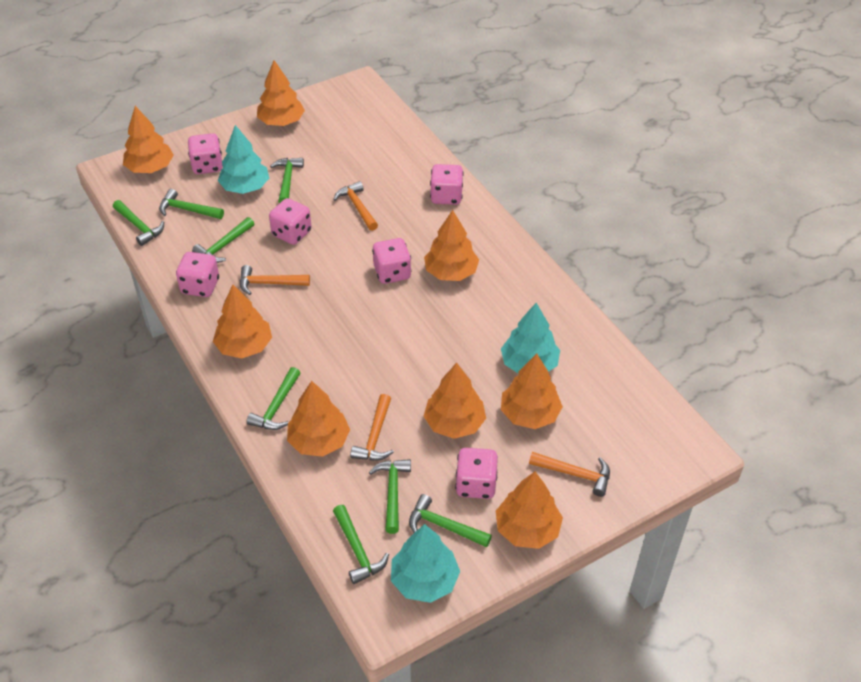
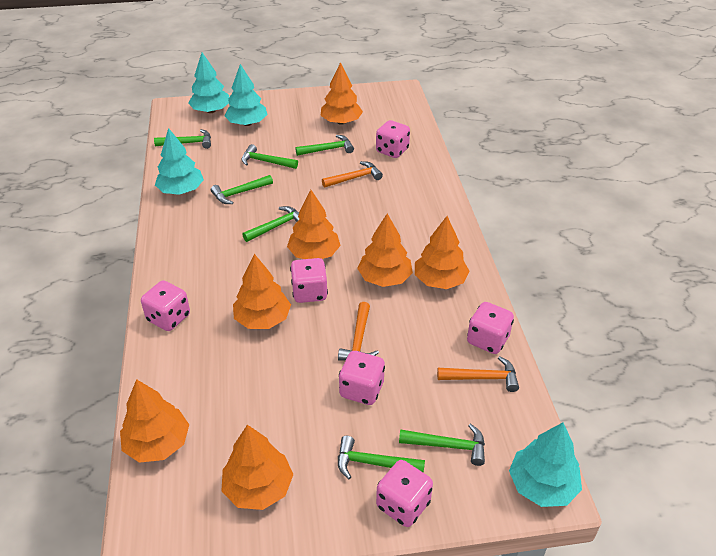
green hammer: 8 -> 7
orange hammer: 4 -> 3
orange tree: 8 -> 7
turquoise tree: 3 -> 4

